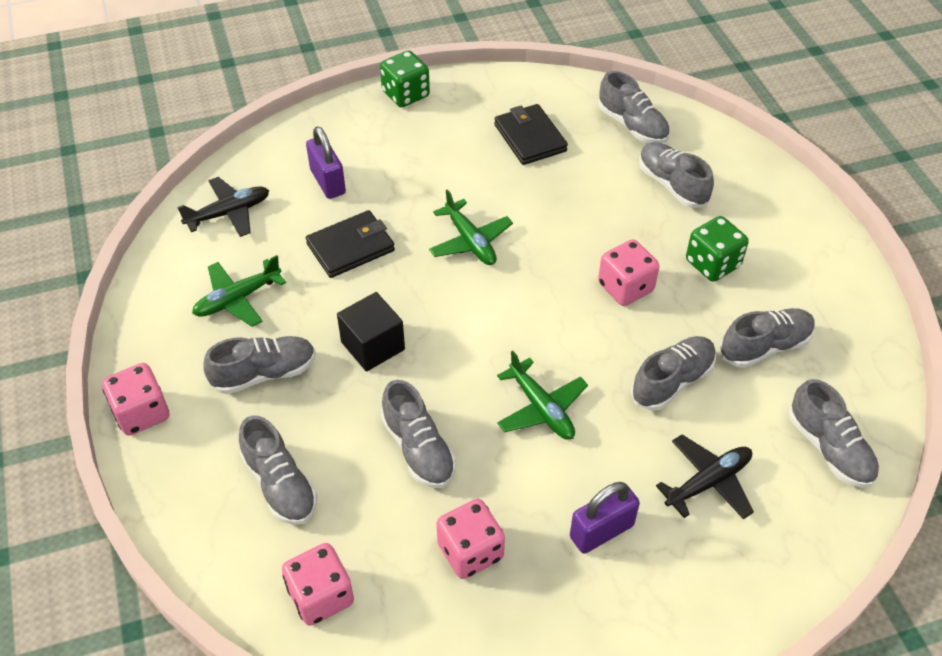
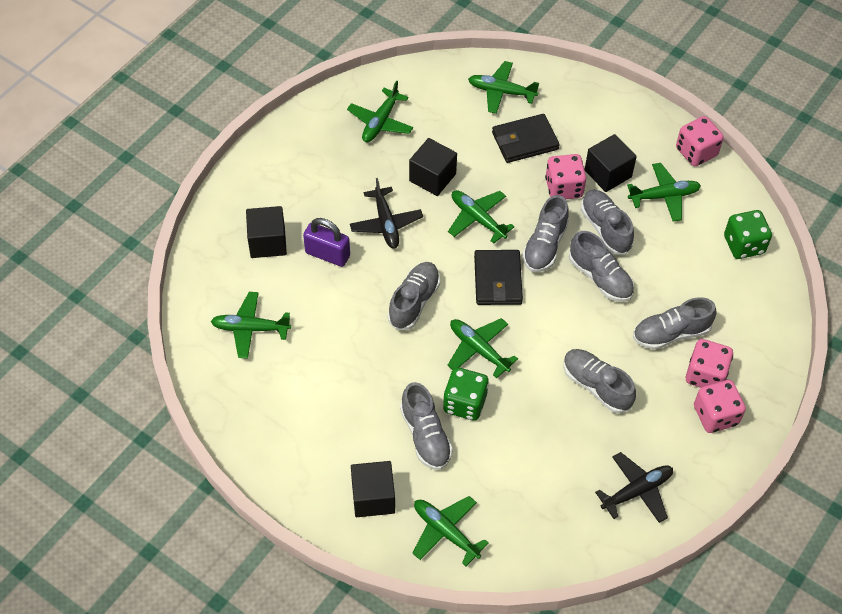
black cube: 1 -> 4
green plane: 3 -> 7
grey shoe: 8 -> 7
purple padlock: 2 -> 1

